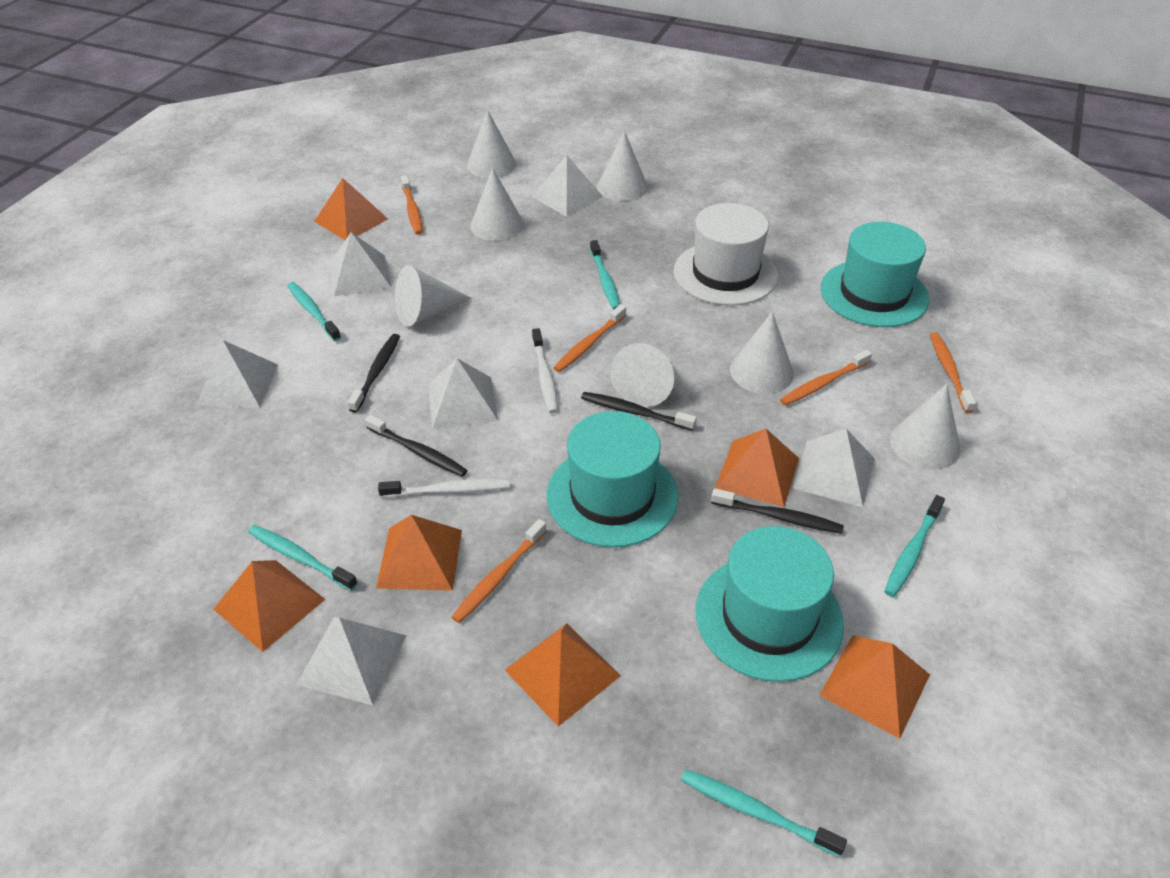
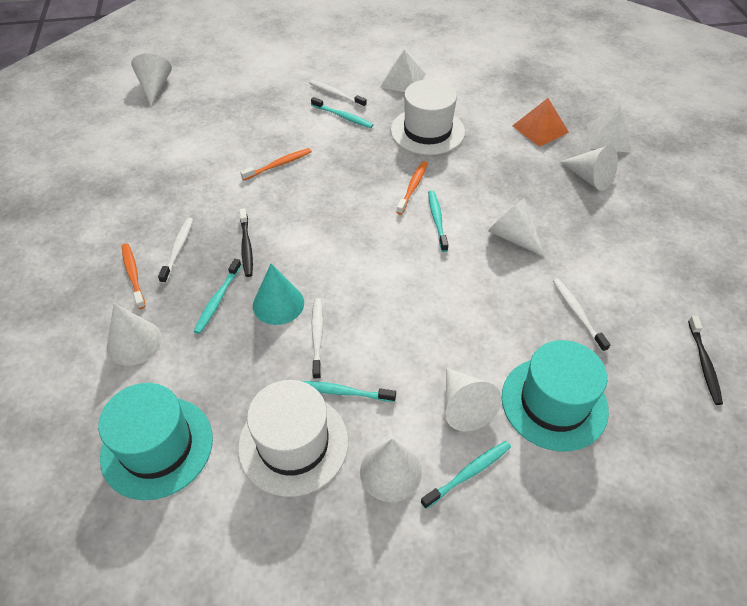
black toothbrush: 4 -> 2
orange pyramid: 6 -> 1
orange toothbrush: 5 -> 3
turquoise cone: 0 -> 1
turquoise hat: 3 -> 2
white cone: 7 -> 6
white hat: 1 -> 2
white pyramid: 6 -> 2
white toothbrush: 2 -> 4

